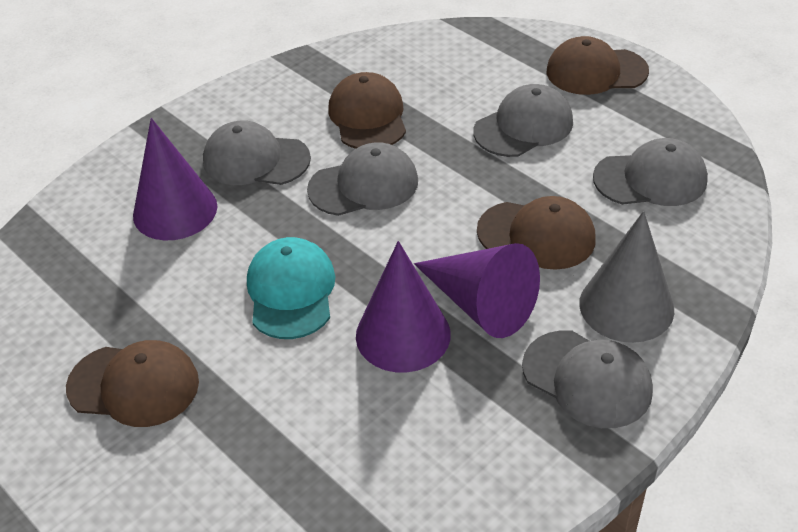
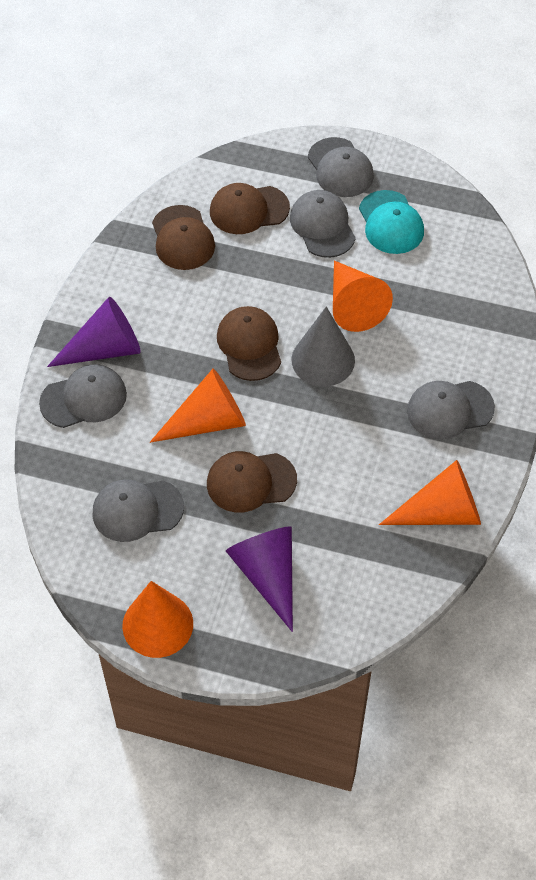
orange cone: 0 -> 4
purple cone: 3 -> 2

